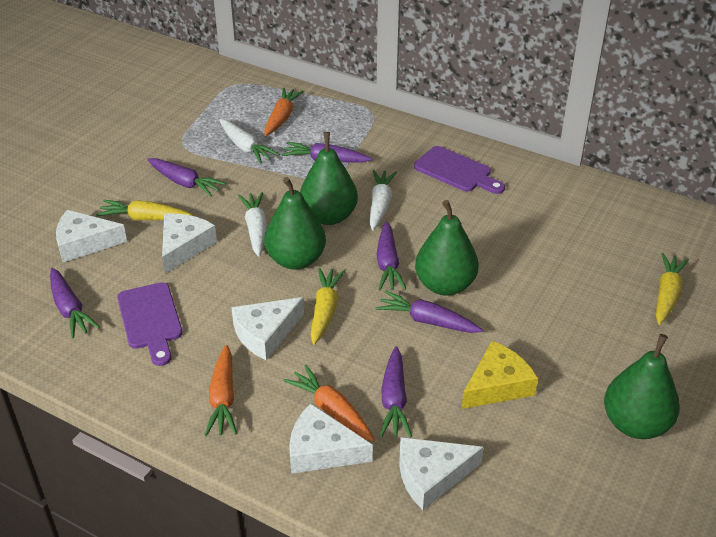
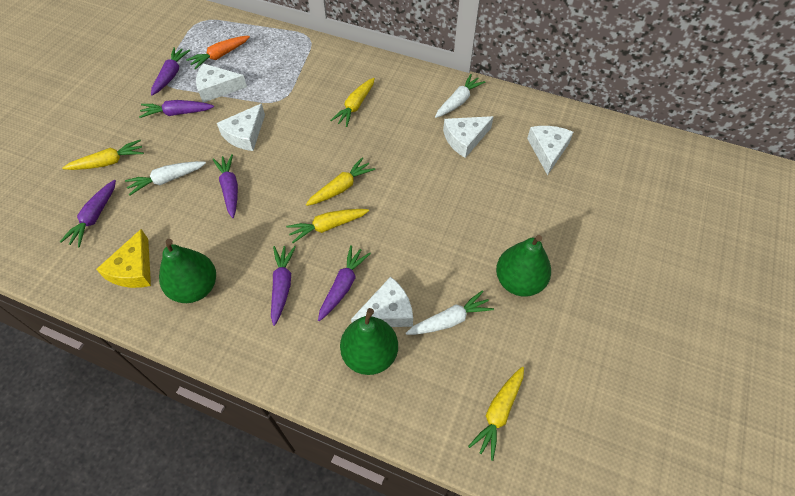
green pear: 4 -> 3
orange carrot: 3 -> 1
purple cutting board: 2 -> 0
yellow carrot: 3 -> 5

